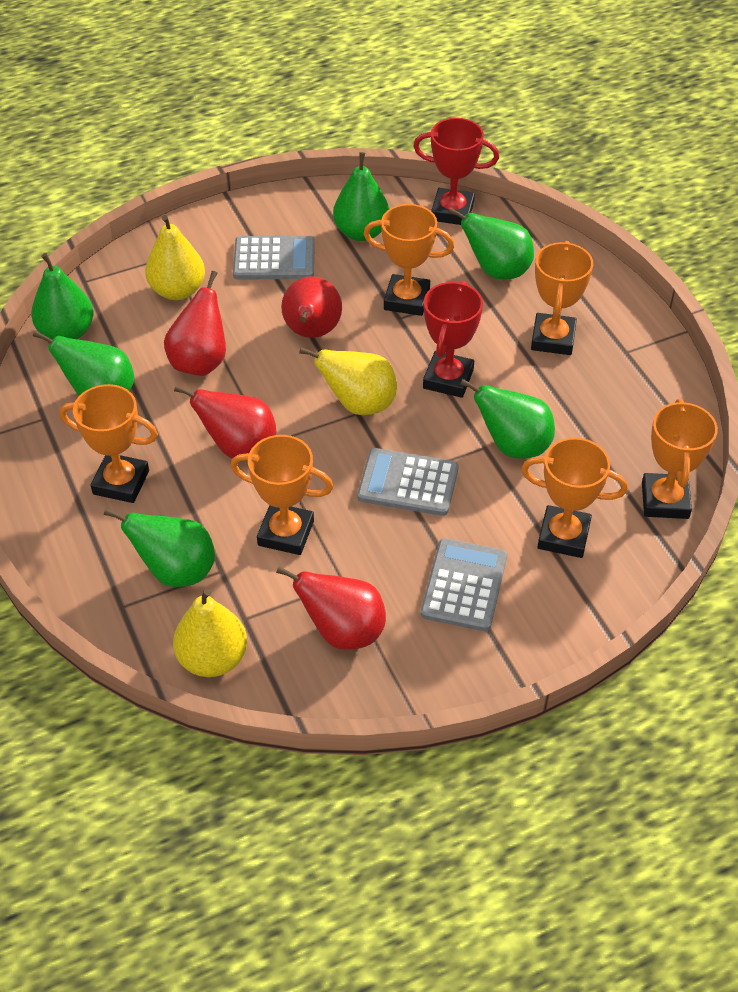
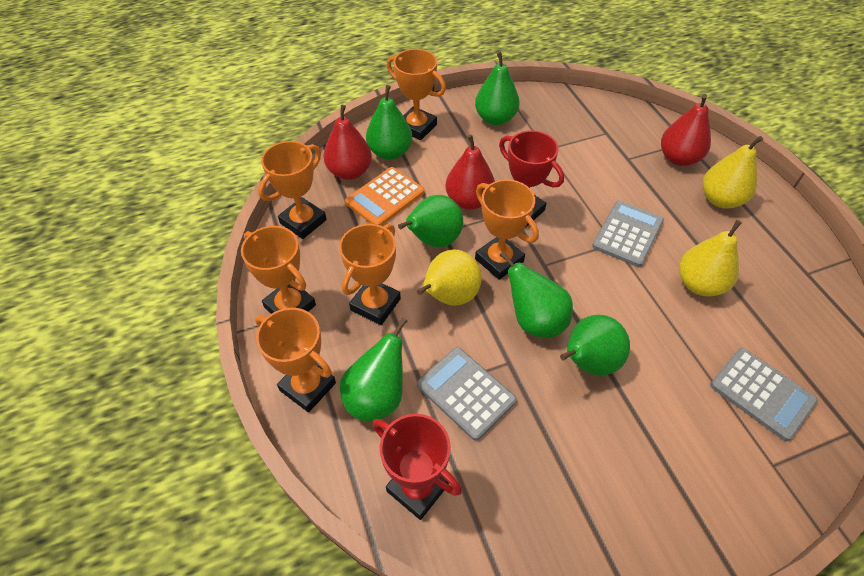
orange calculator: 0 -> 1
red pear: 4 -> 3

